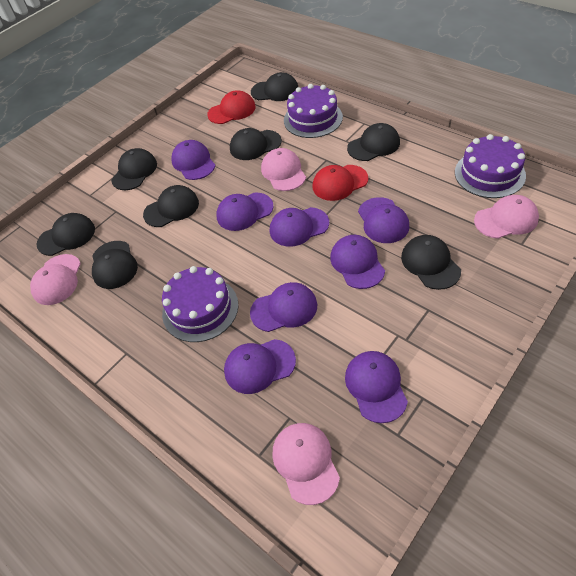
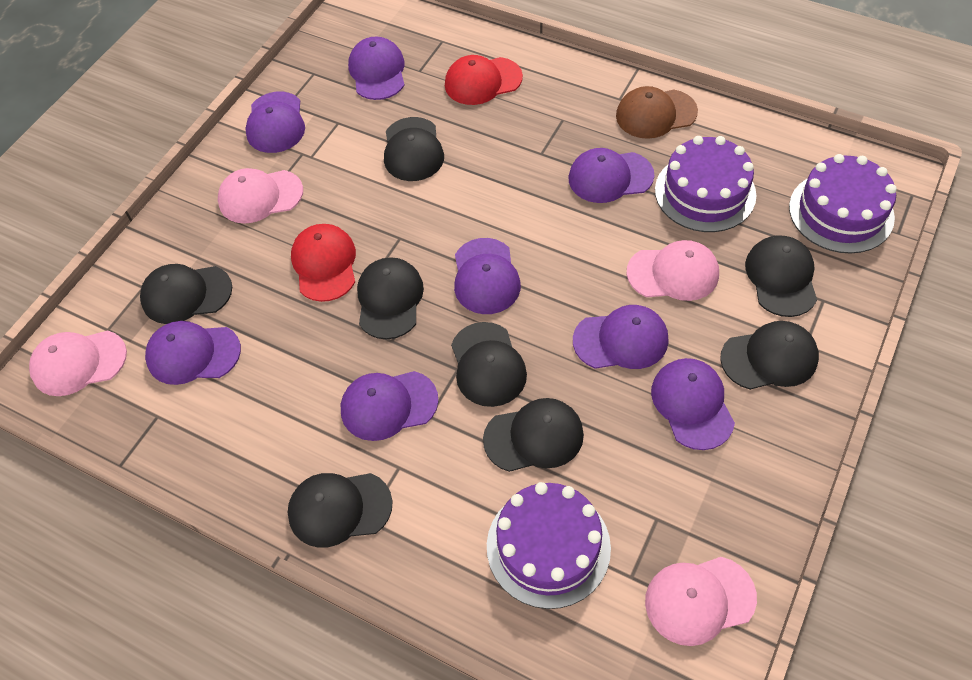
brown cap: 0 -> 1

